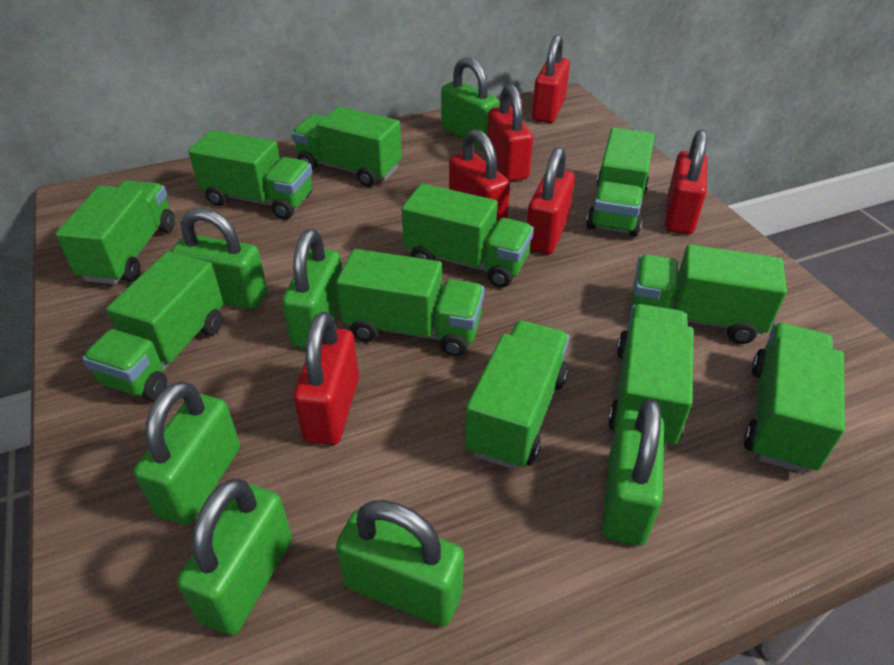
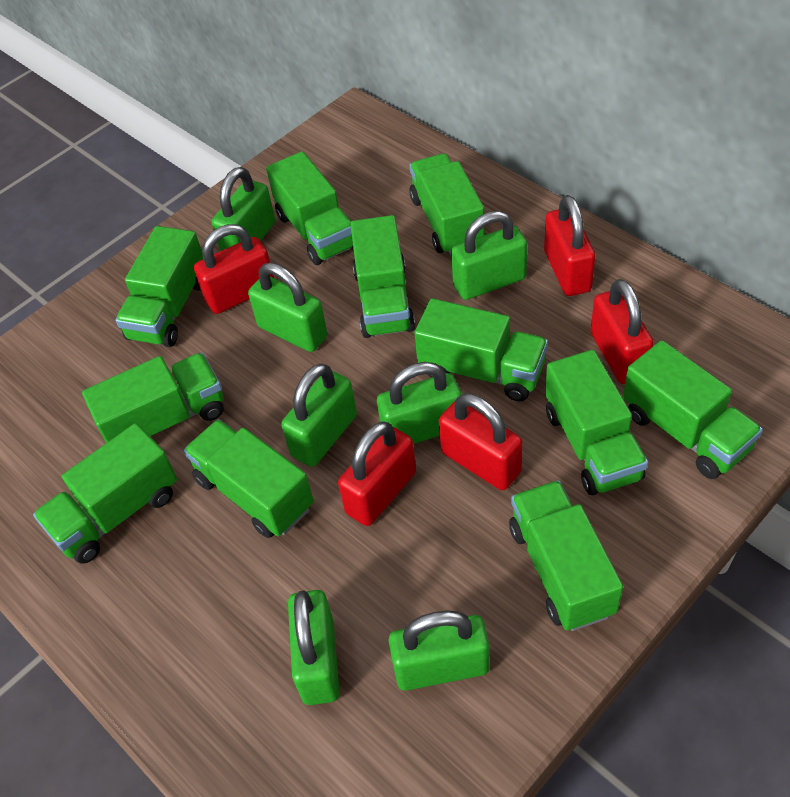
red padlock: 6 -> 5

